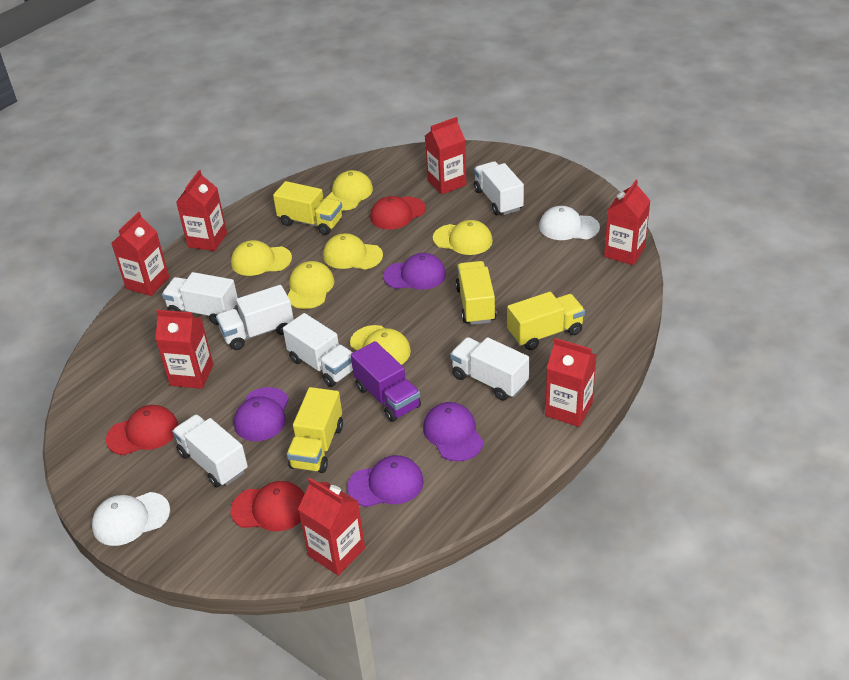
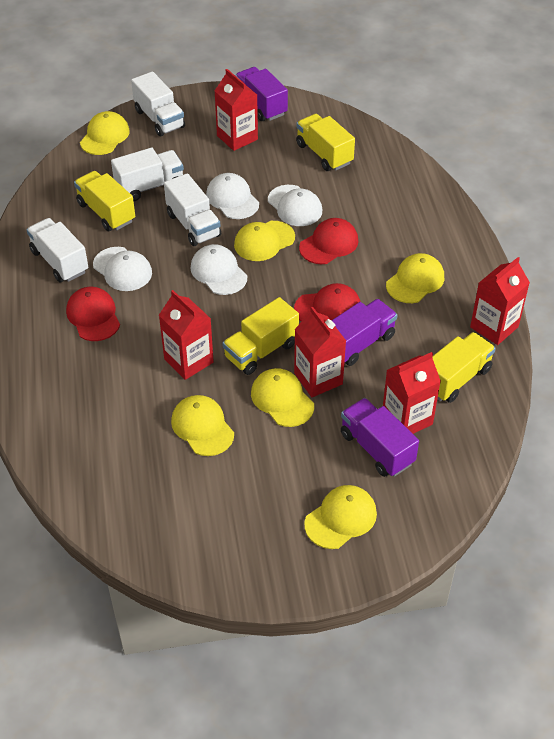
purple cap: 4 -> 0
purple truck: 1 -> 3
red carton: 7 -> 5
white cap: 2 -> 4
white truck: 6 -> 4

